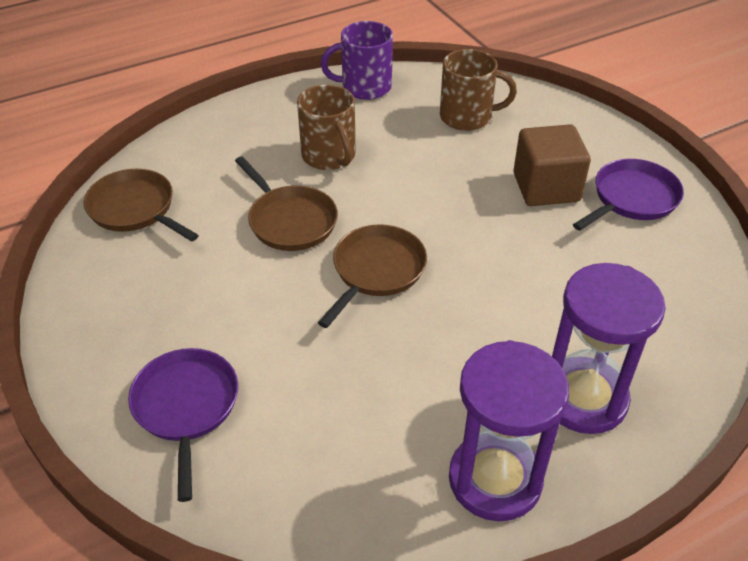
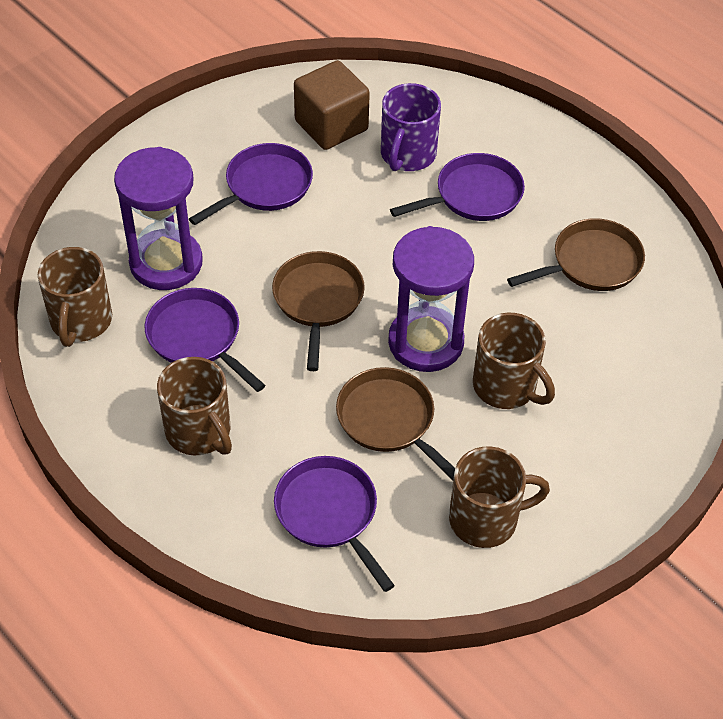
brown mug: 2 -> 4
purple pan: 2 -> 4

